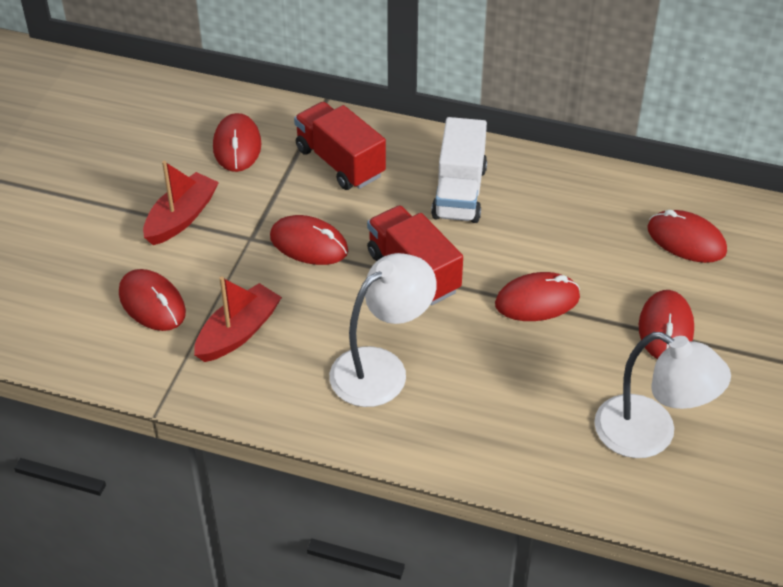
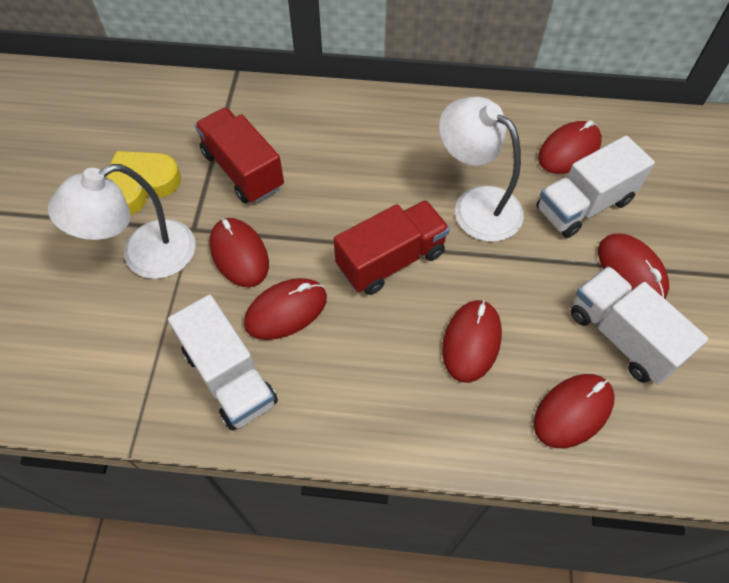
red boat: 2 -> 0
white truck: 1 -> 3
yellow heart: 0 -> 1

